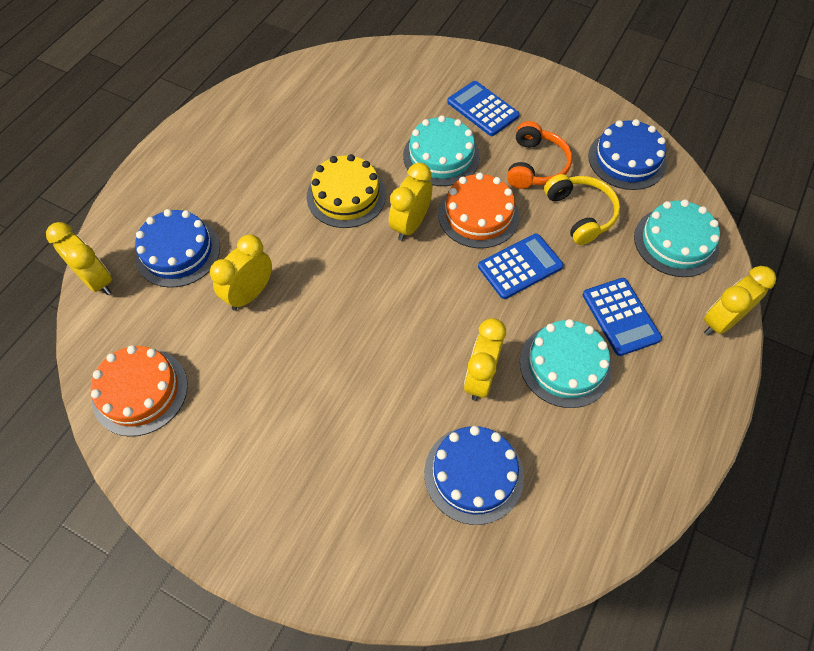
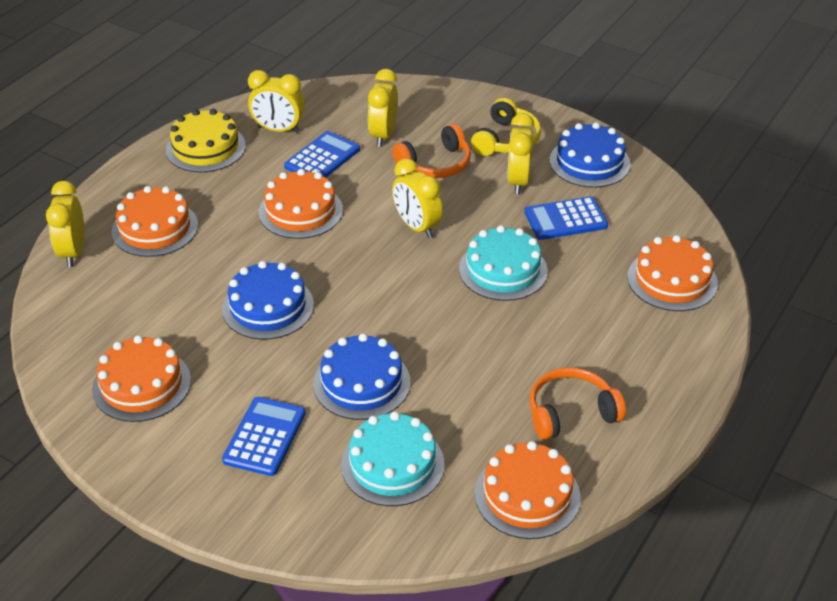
orange cake: 2 -> 5
orange headphones: 1 -> 2
turquoise cake: 3 -> 2

